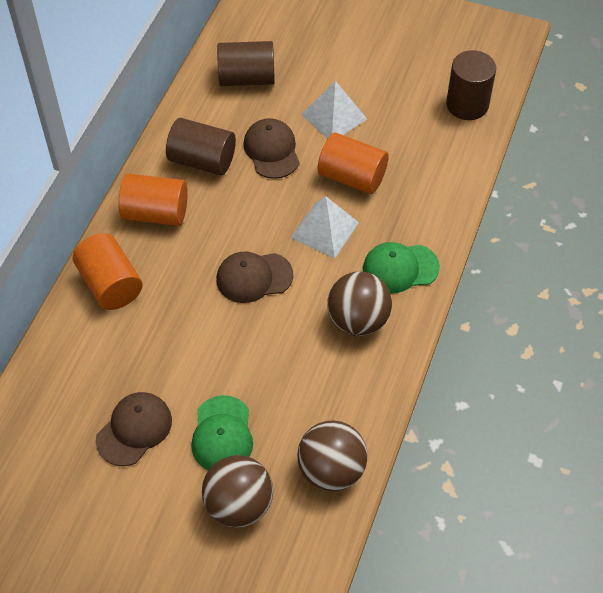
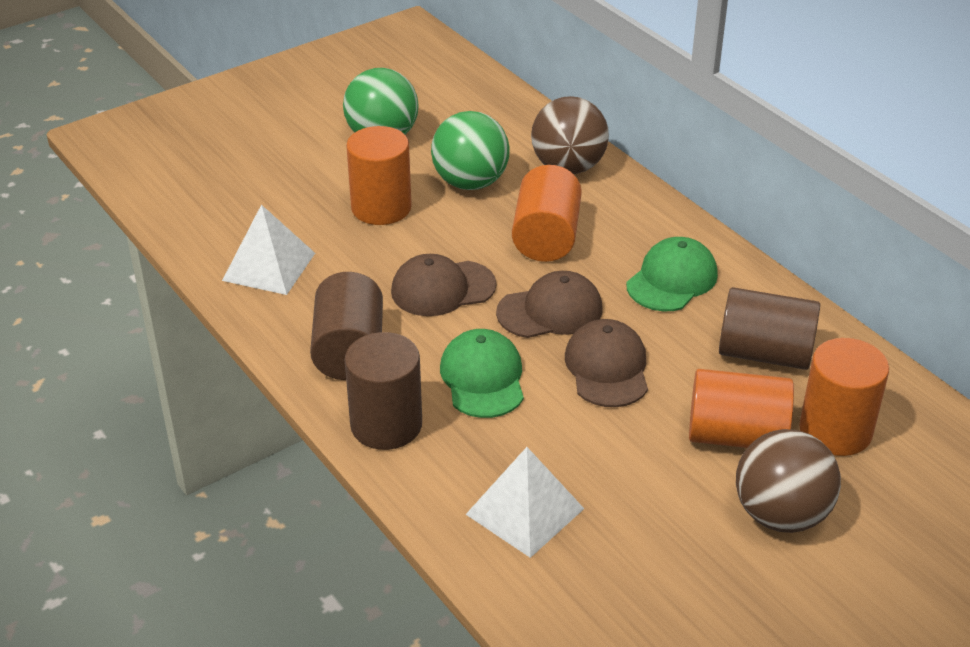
brown ball: 3 -> 2
green ball: 0 -> 2
orange cylinder: 3 -> 4

